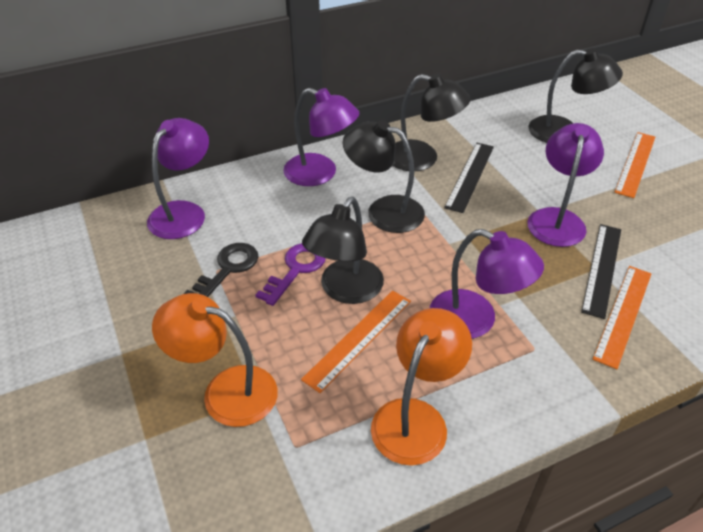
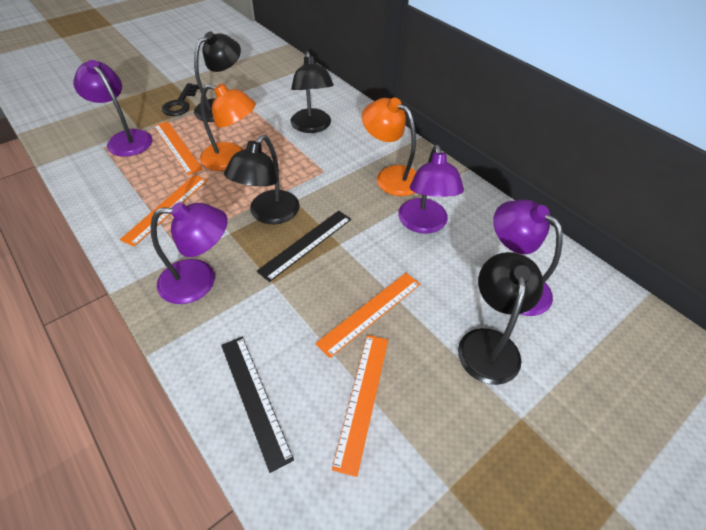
orange ruler: 3 -> 4
purple key: 1 -> 0

